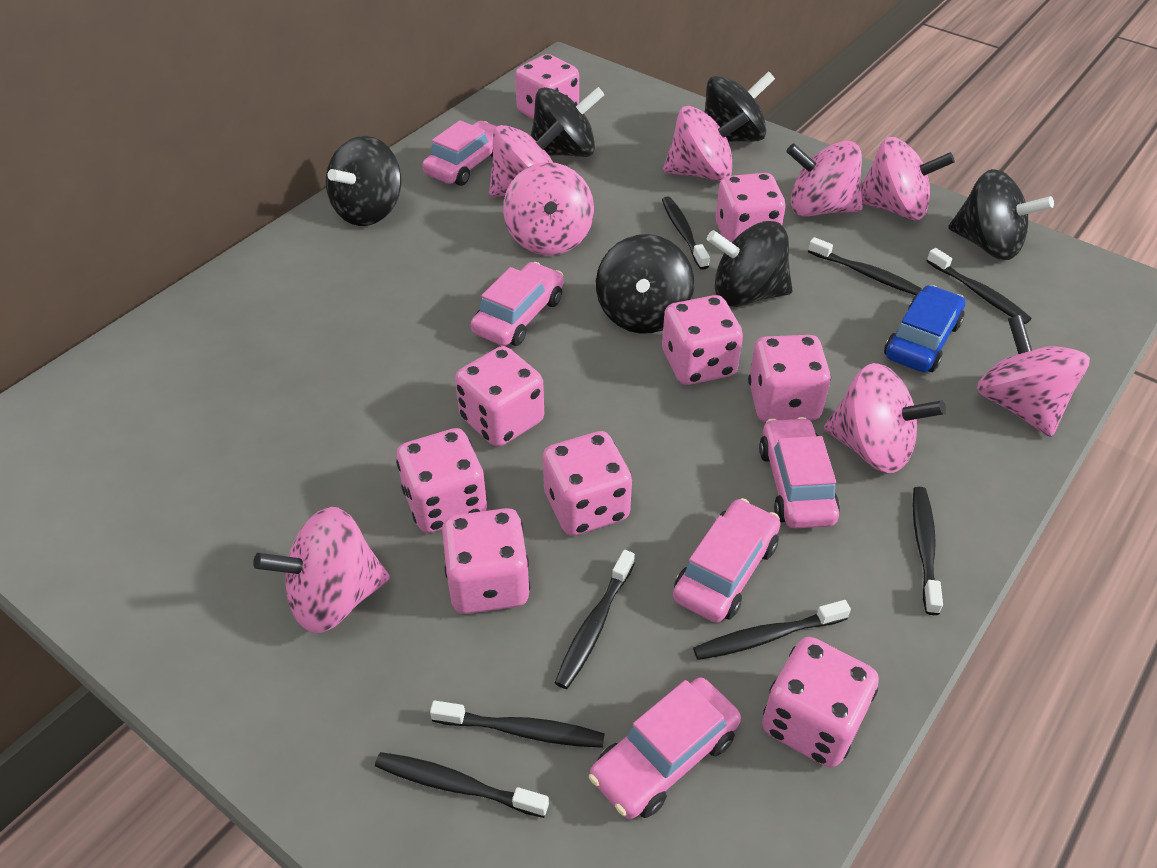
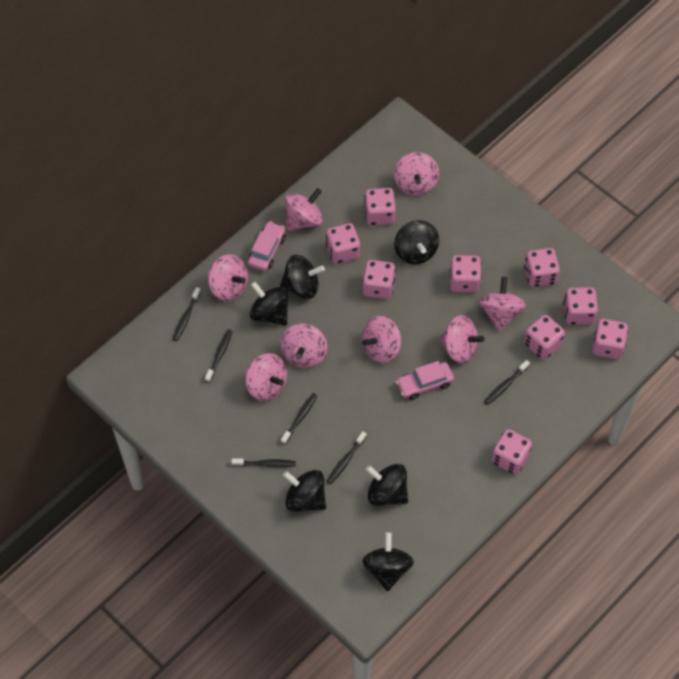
black toothbrush: 8 -> 6
blue car: 1 -> 0
pink car: 5 -> 2

